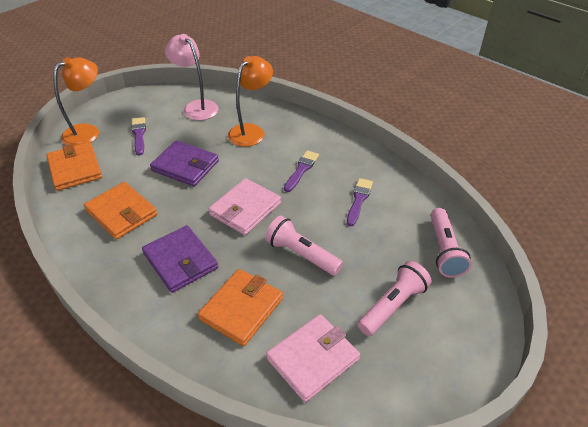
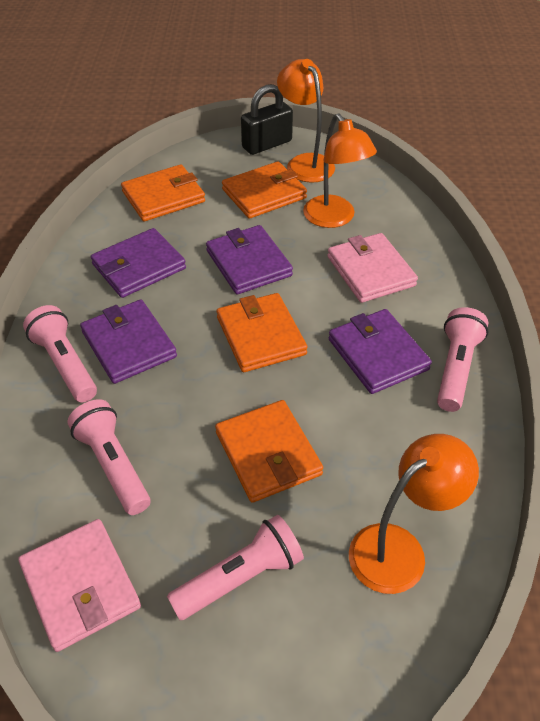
black padlock: 0 -> 1
orange lamp: 2 -> 3
orange wallet: 3 -> 4
pink flashlight: 3 -> 4
pink lamp: 1 -> 0
purple brush: 3 -> 0
purple wallet: 2 -> 4

